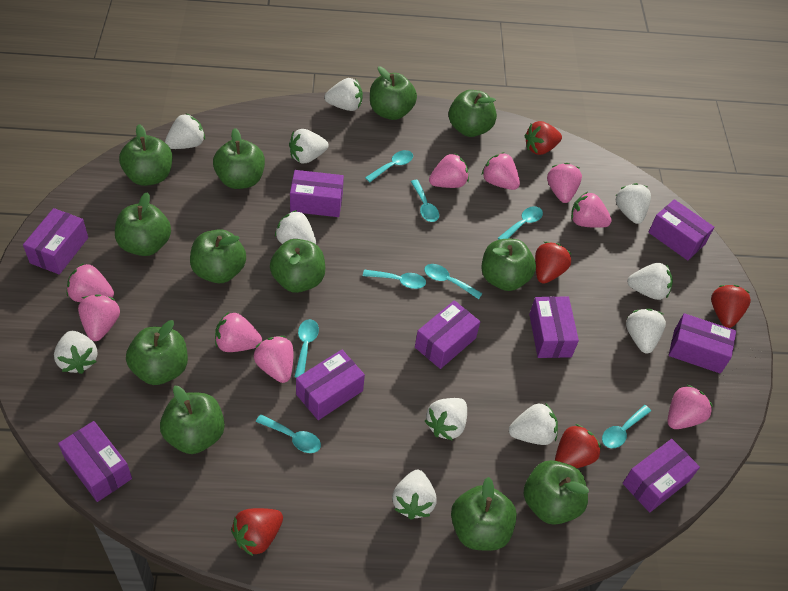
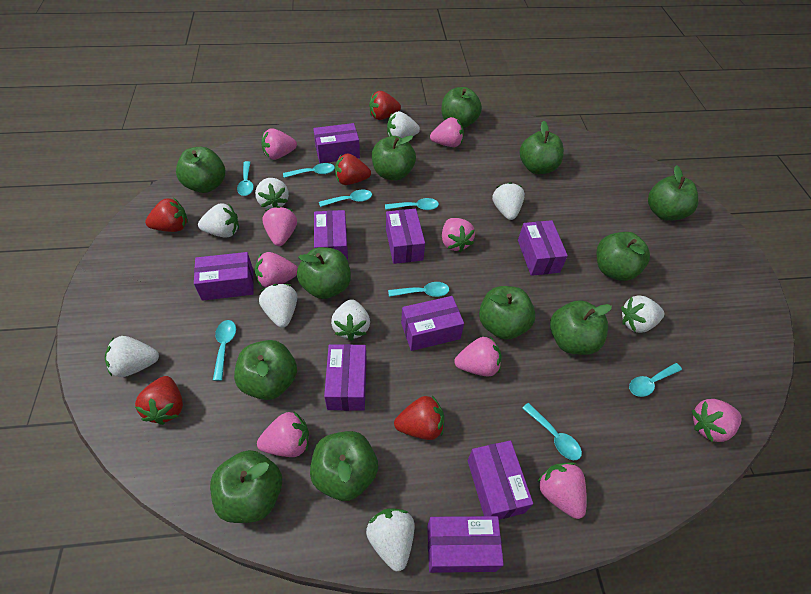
white strawberry: 11 -> 9

